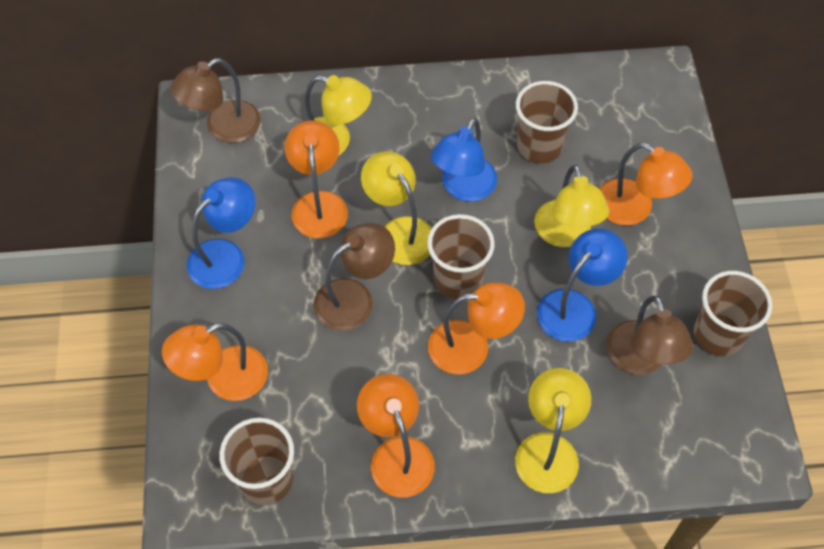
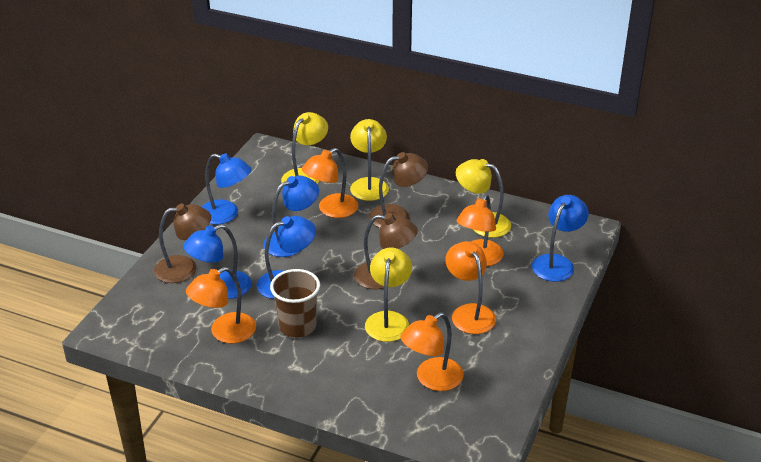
blue lamp: 3 -> 5
brown cup: 4 -> 1

